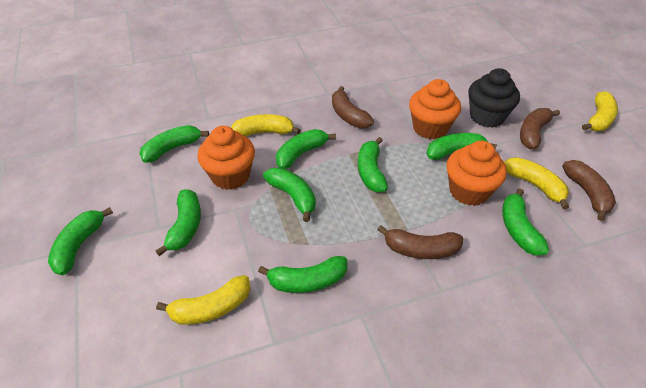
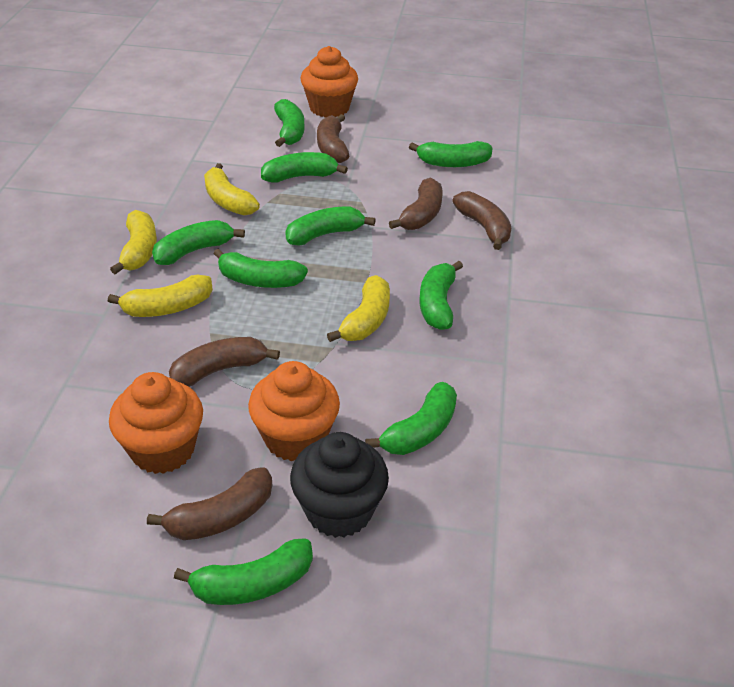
brown banana: 4 -> 5

